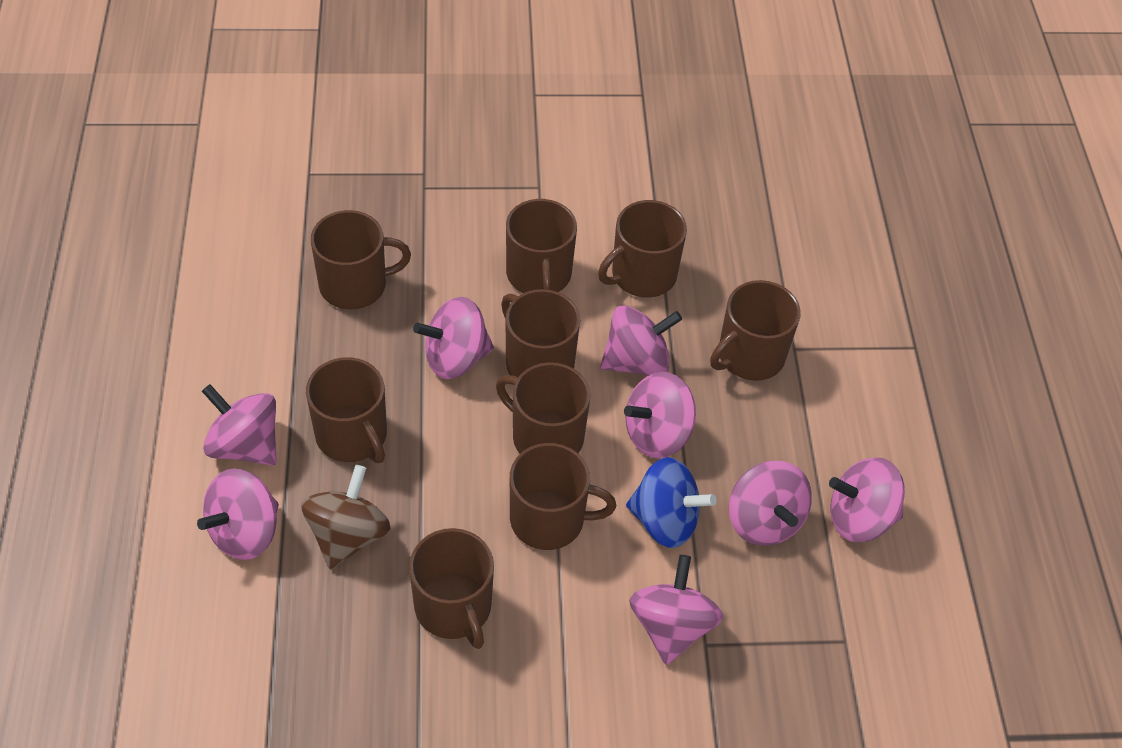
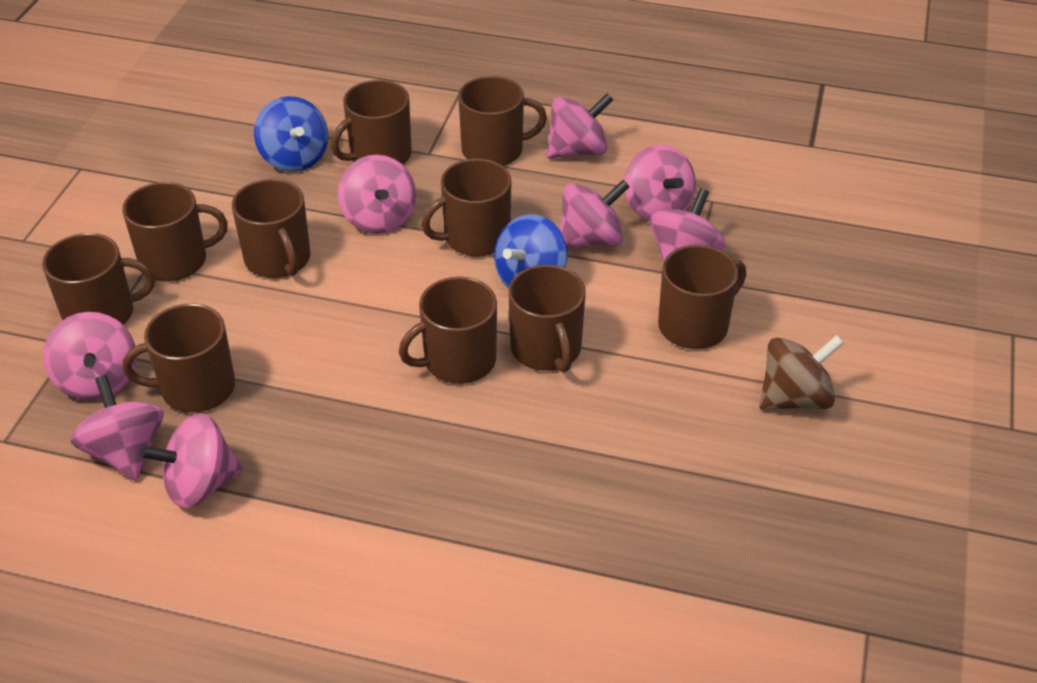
blue spinning top: 1 -> 2
brown mug: 9 -> 10

